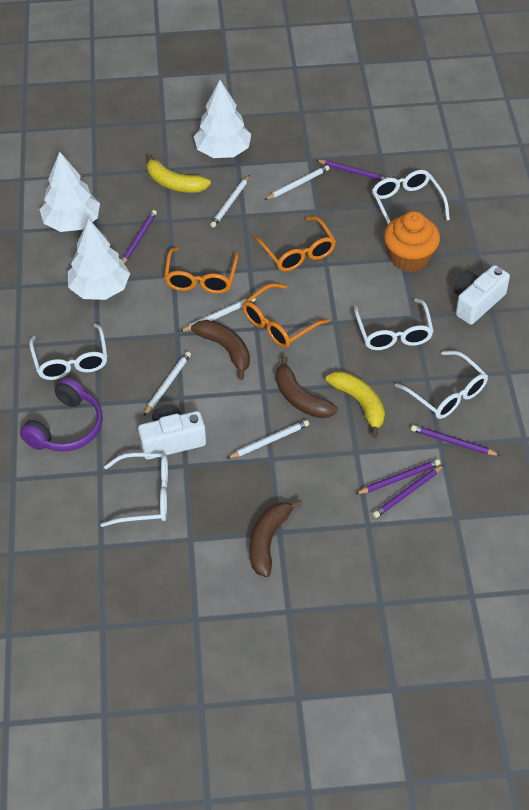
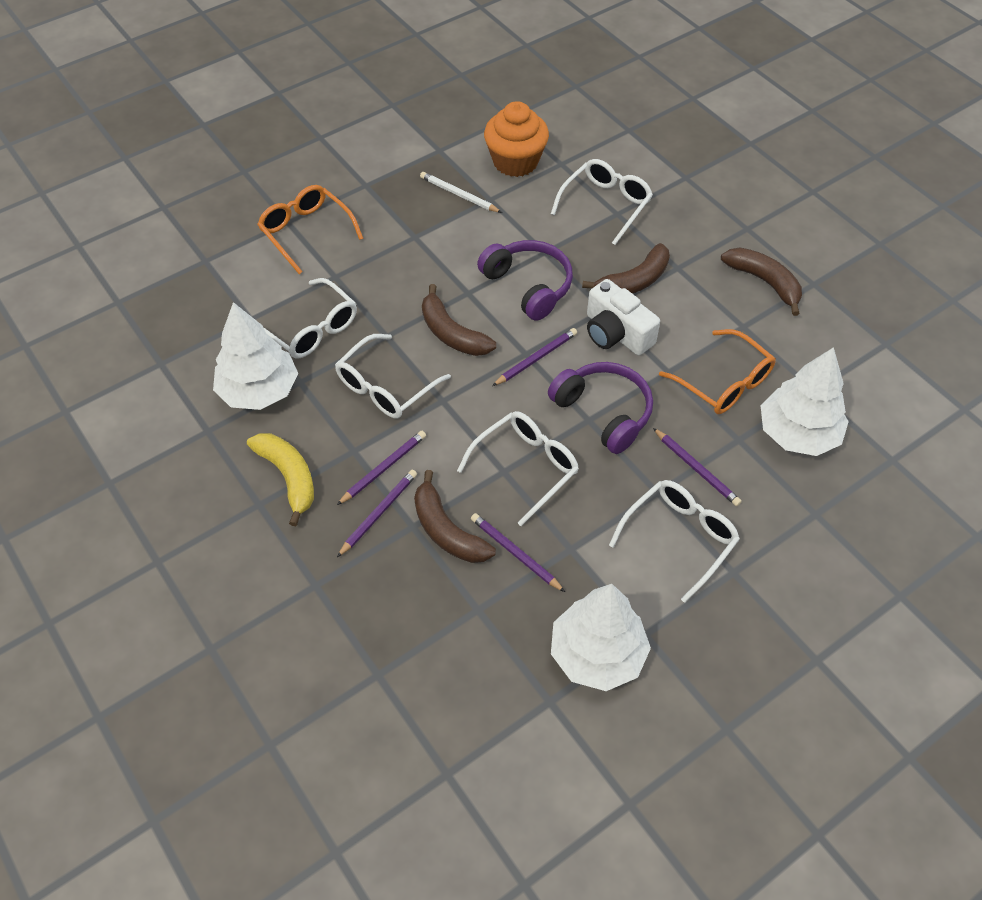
brown banana: 3 -> 4
orange glasses: 3 -> 2
purple headphones: 1 -> 2
white camera: 2 -> 1
white pencil: 5 -> 1
yellow banana: 2 -> 1

